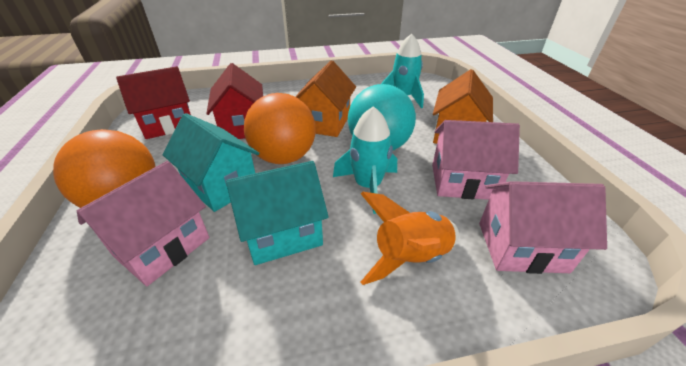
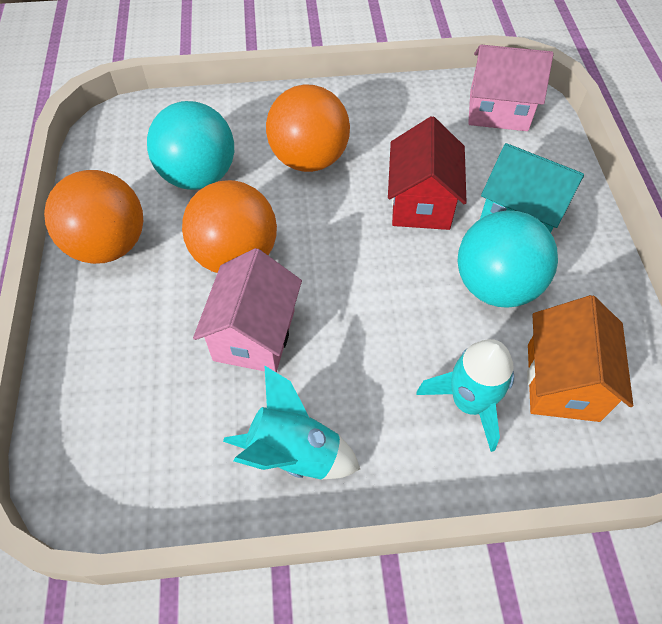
orange ball: 2 -> 3
orange house: 2 -> 1
orange rocket: 1 -> 0
pink house: 3 -> 2
red house: 2 -> 1
turquoise ball: 1 -> 2
turquoise house: 2 -> 1

